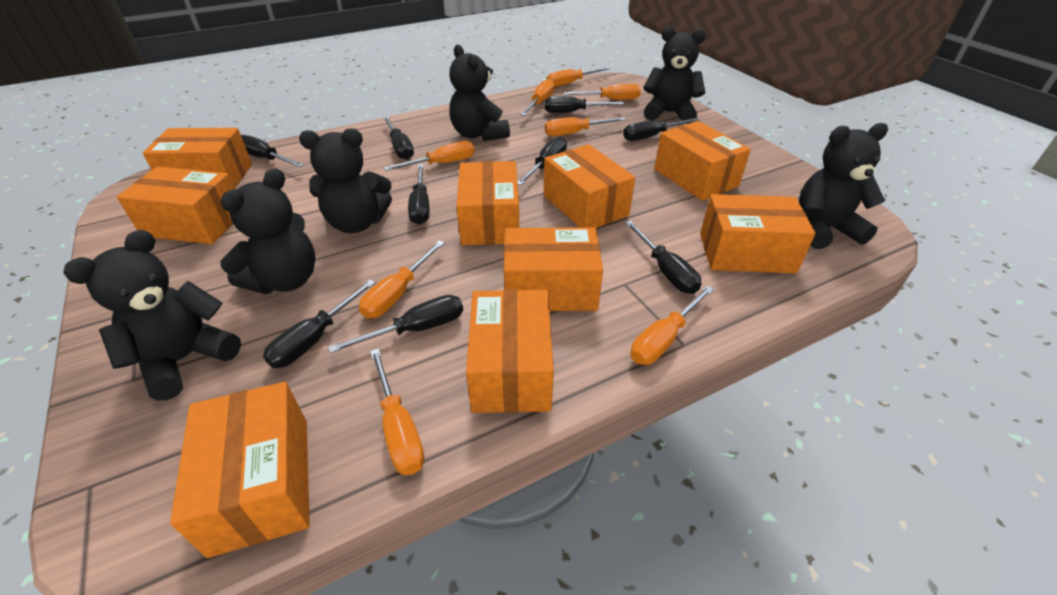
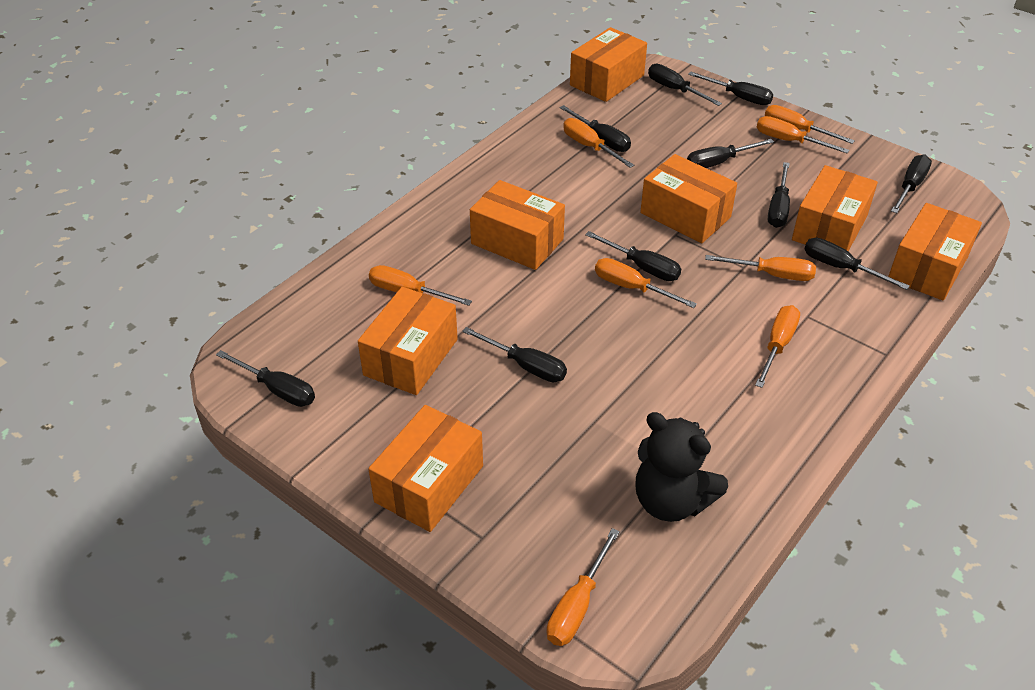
black screwdriver: 9 -> 10
black teddy bear: 6 -> 1
orange box: 9 -> 7

